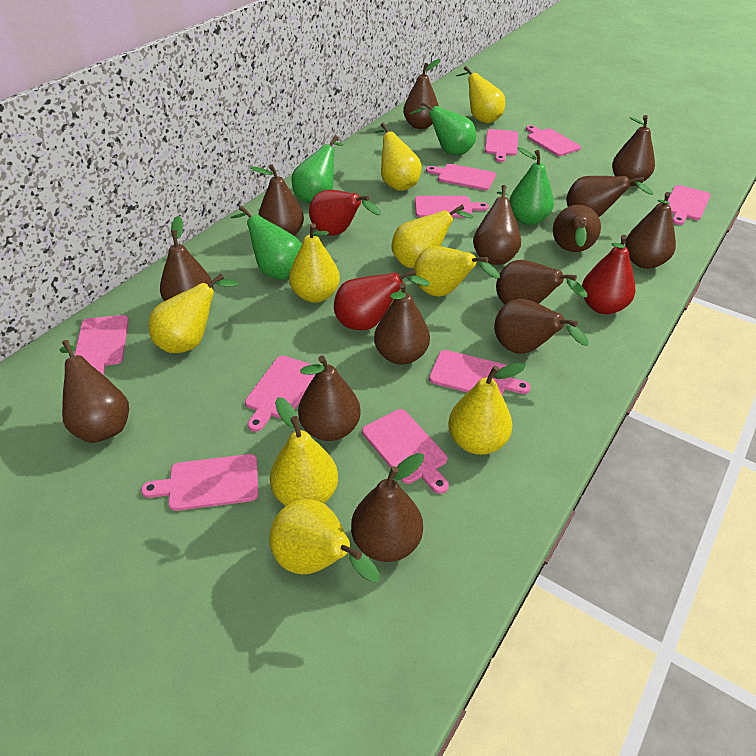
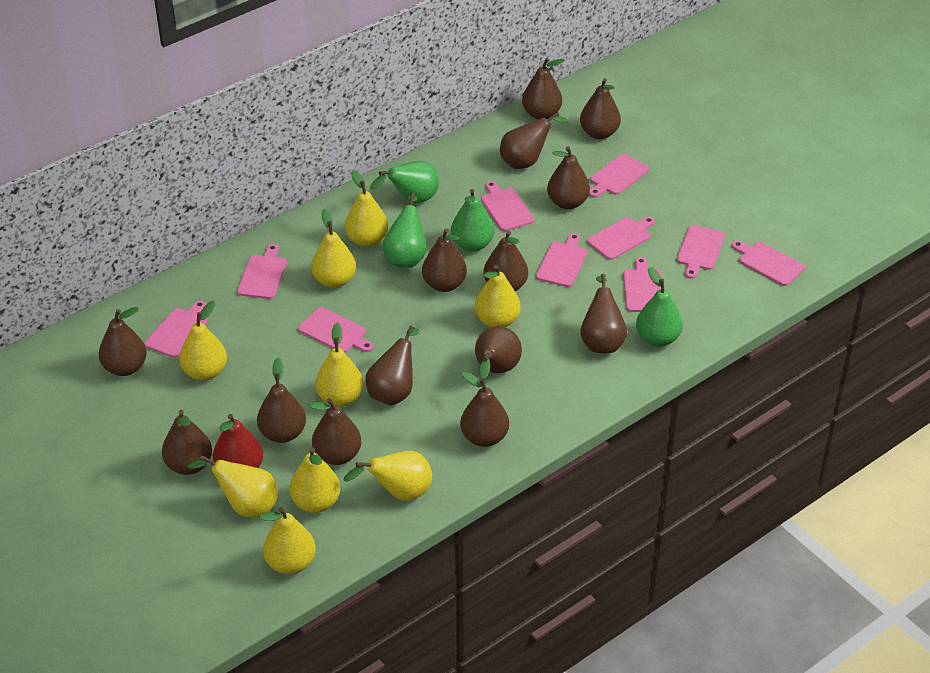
red pear: 3 -> 1

